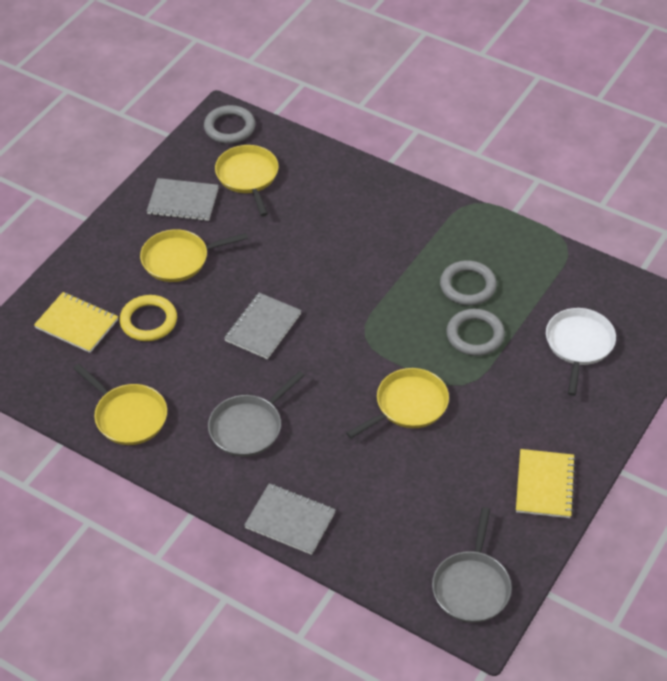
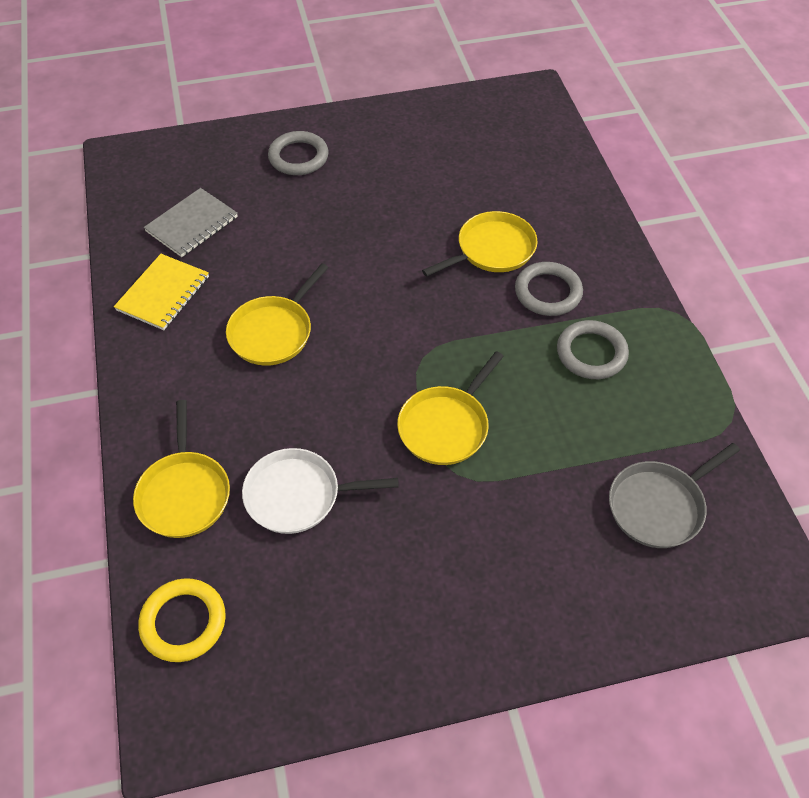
grey notebook: 3 -> 1
grey pan: 2 -> 1
yellow notebook: 2 -> 1

